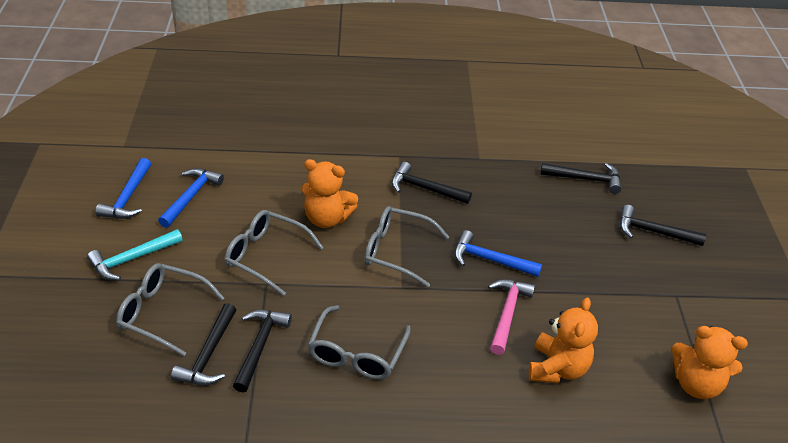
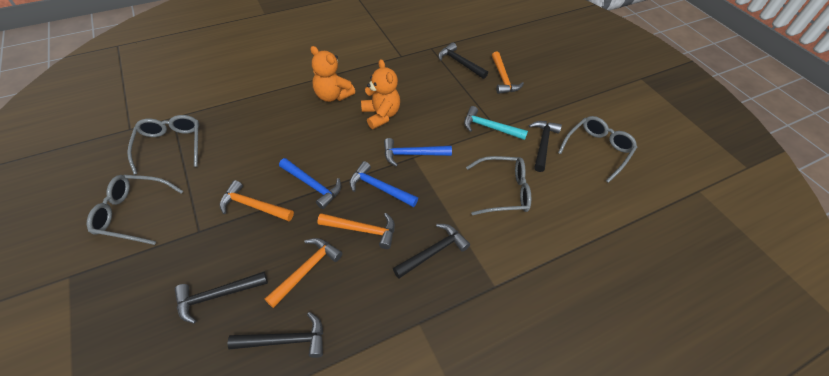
orange hammer: 0 -> 4
orange teddy bear: 3 -> 2
pink hammer: 1 -> 0

